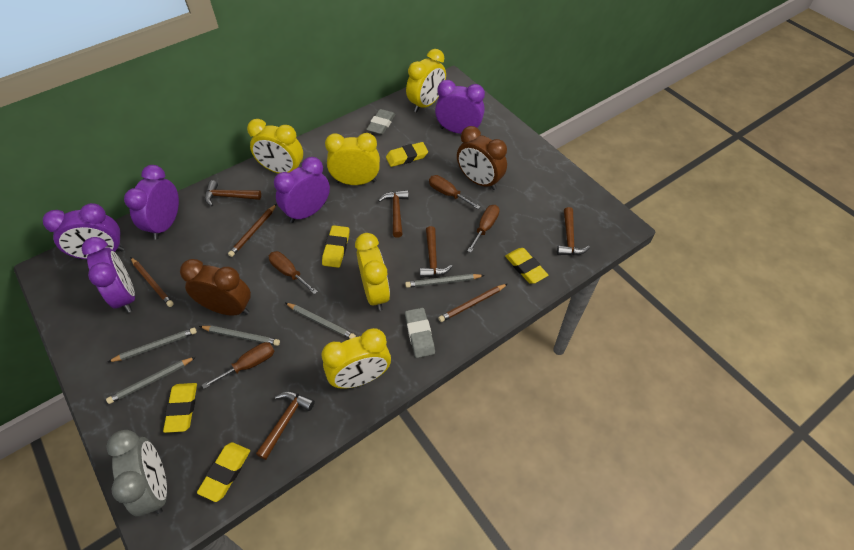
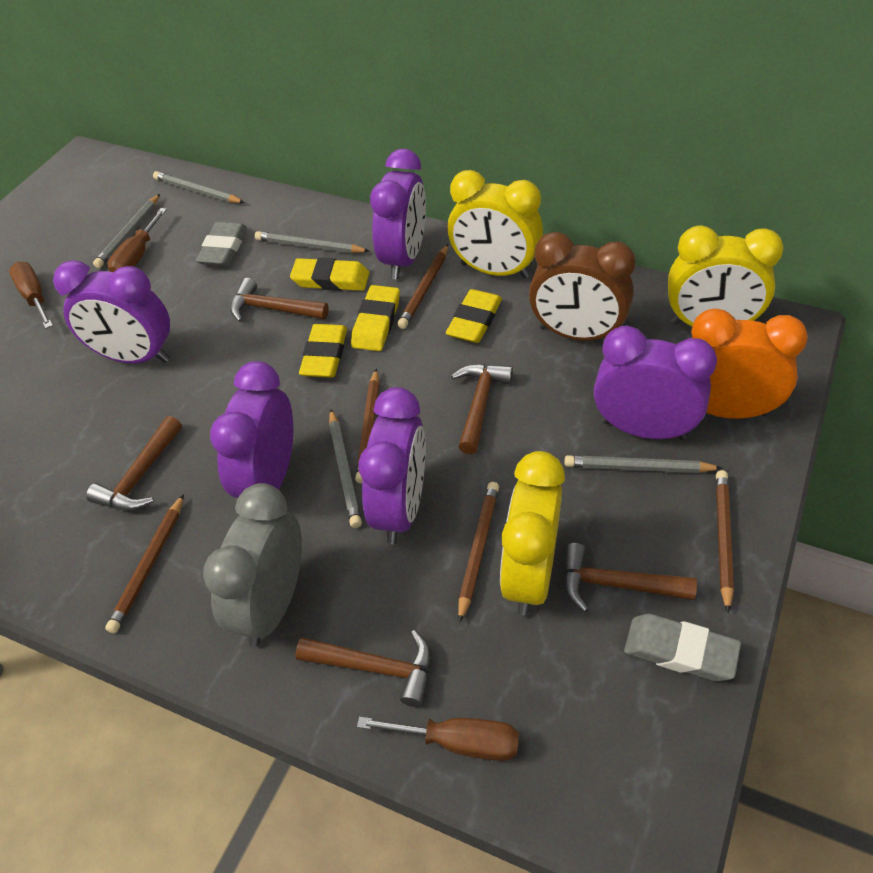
brown clock: 2 -> 1
brown pencil: 3 -> 5
brown screwdriver: 4 -> 3
orange clock: 0 -> 1
yellow clock: 5 -> 3
yellow eraser: 5 -> 4

